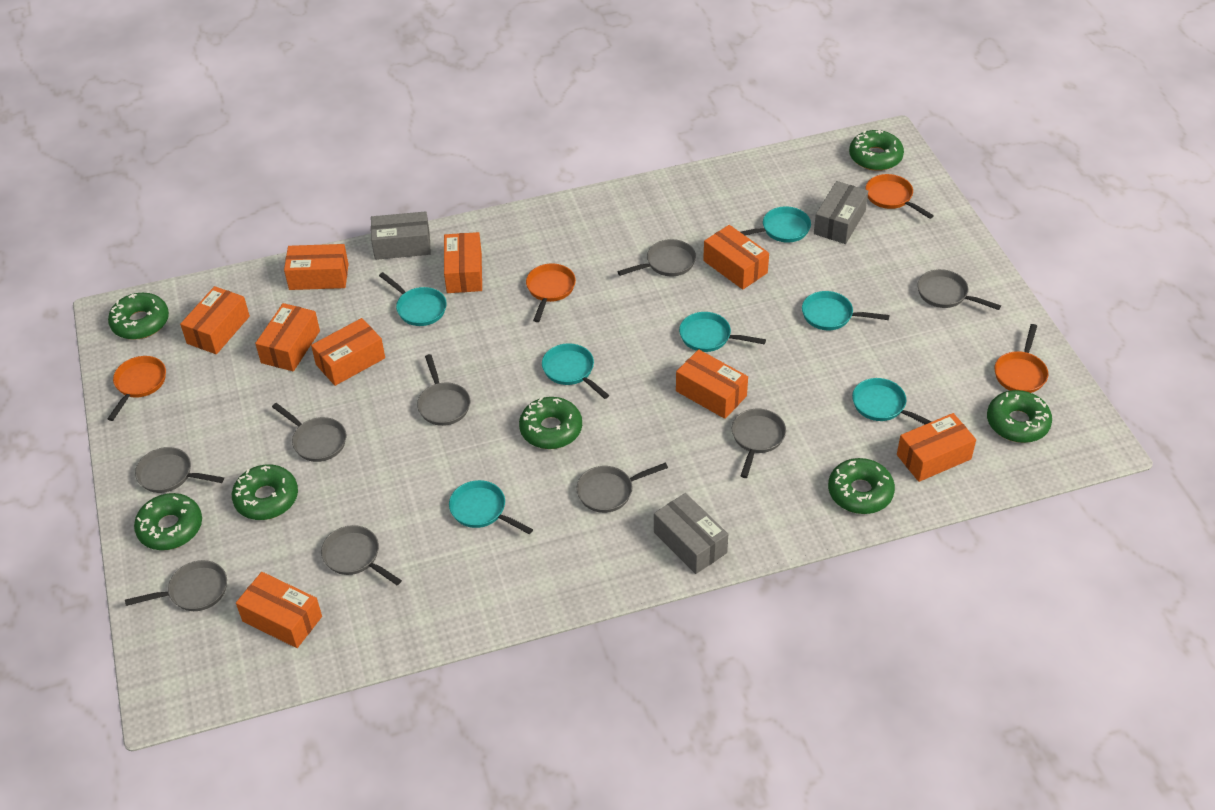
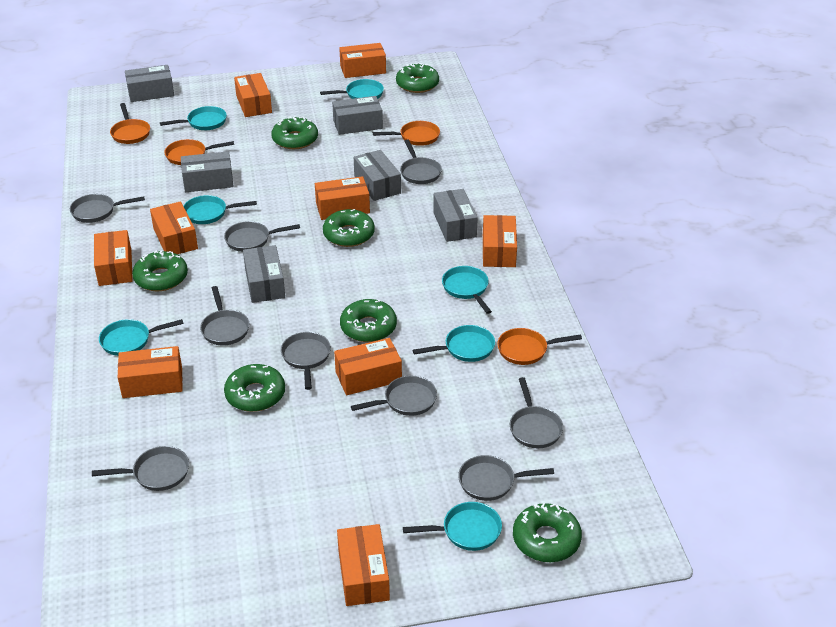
grey box: 3 -> 6

